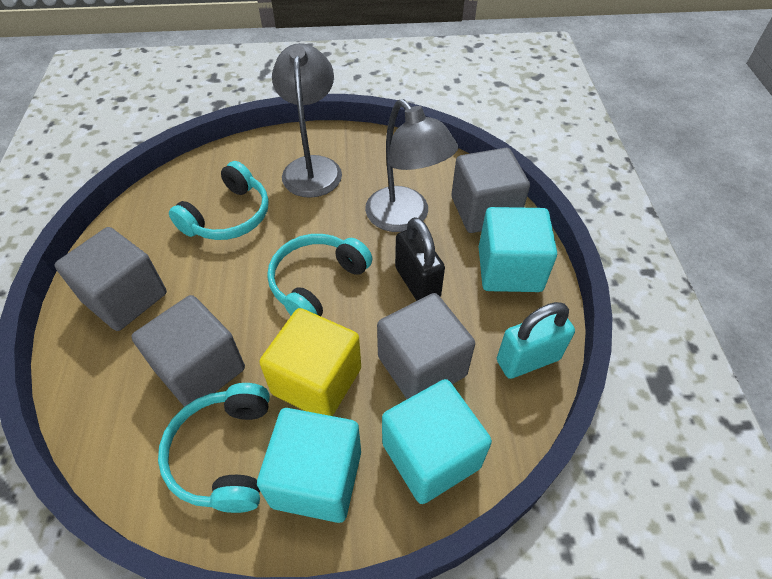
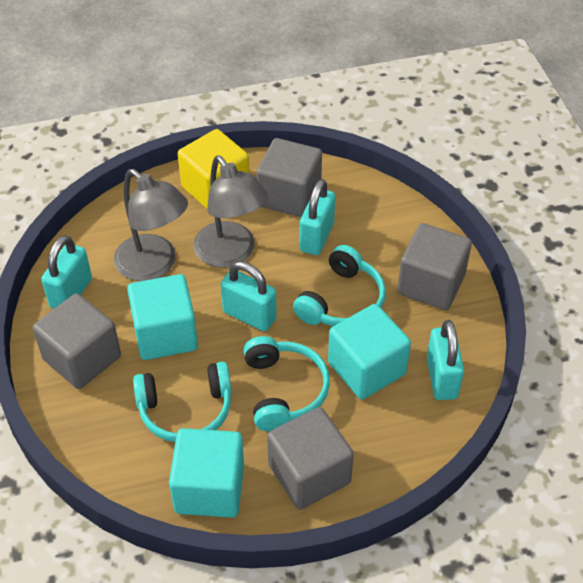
black padlock: 1 -> 0
turquoise padlock: 1 -> 4

